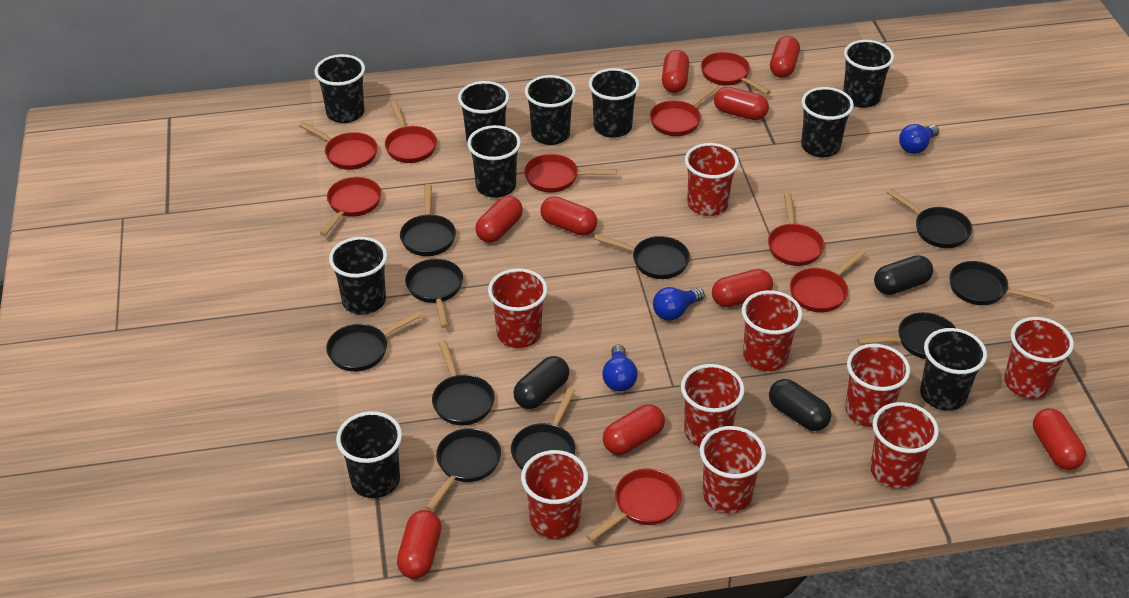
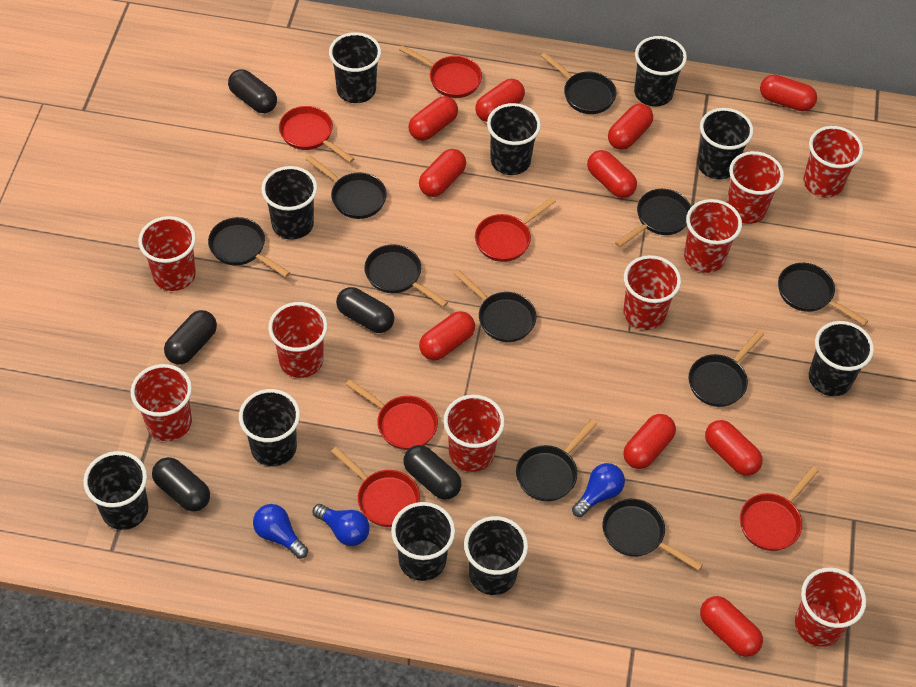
black capsule: 3 -> 5
red capsule: 9 -> 10
red pan: 9 -> 6

